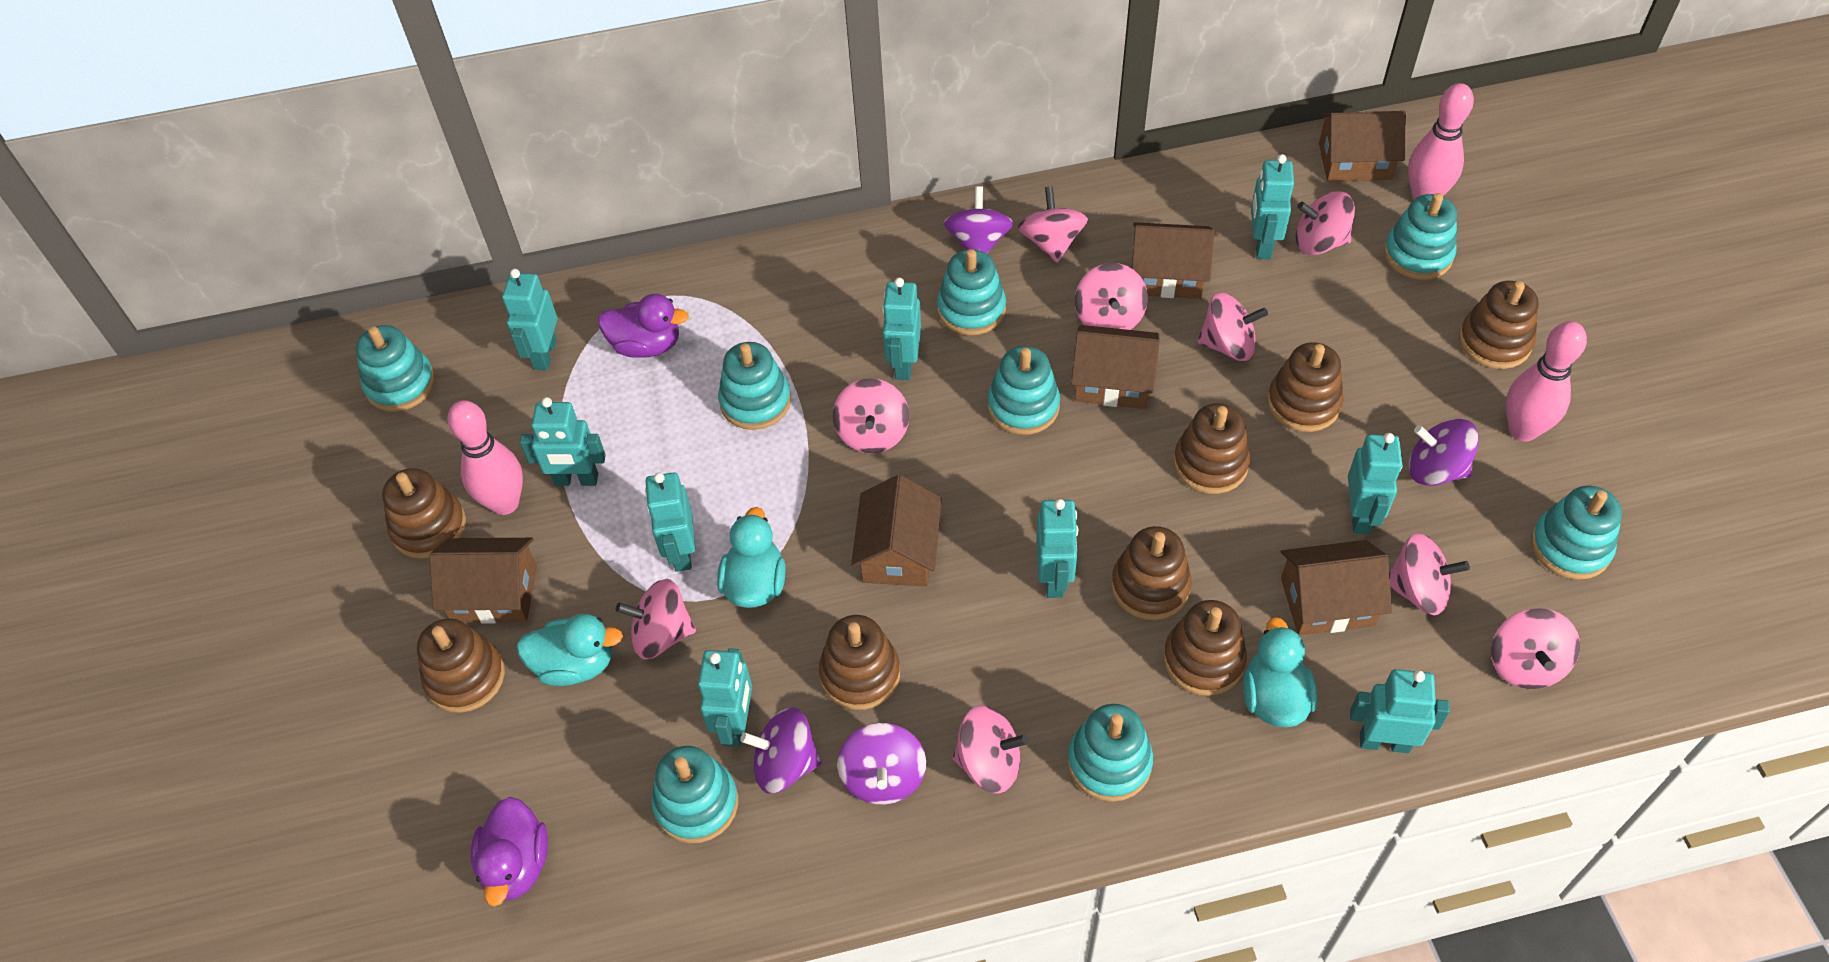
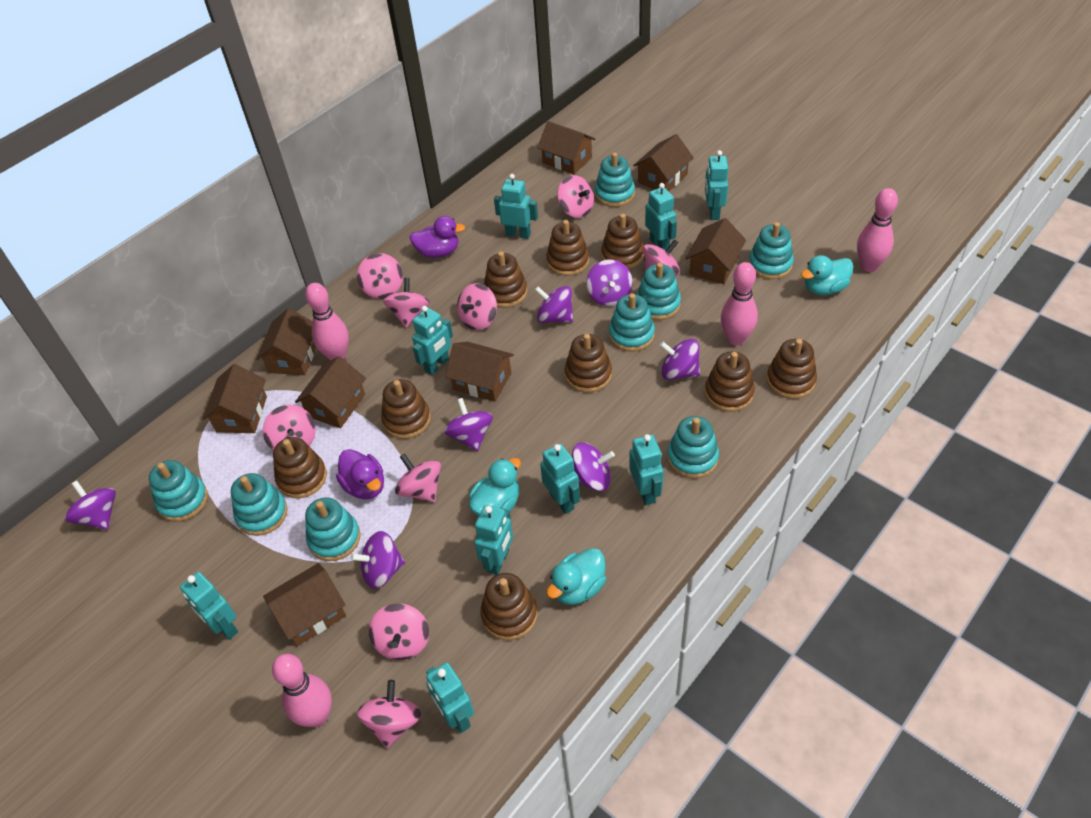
brown house: 6 -> 8
brown stacking toy: 8 -> 9
pink bowling pin: 3 -> 4
purple spinning top: 4 -> 7

